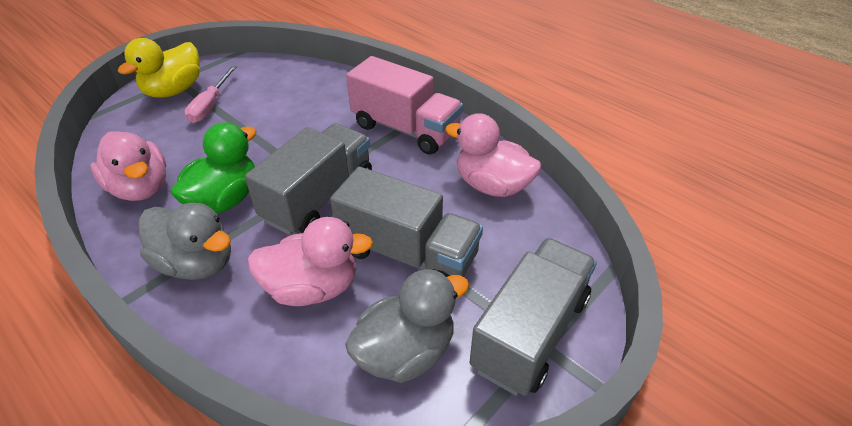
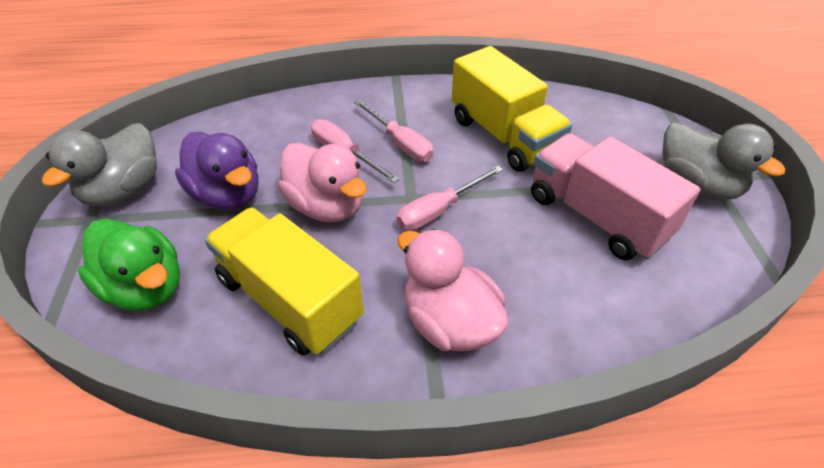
grey truck: 3 -> 0
pink duck: 3 -> 2
pink screwdriver: 1 -> 3
purple duck: 0 -> 1
yellow duck: 1 -> 0
yellow truck: 0 -> 2

